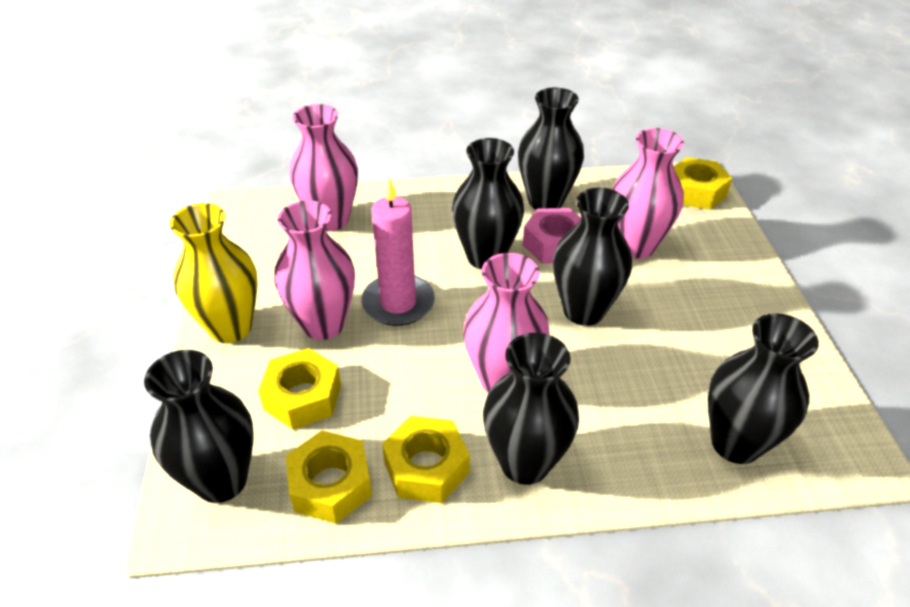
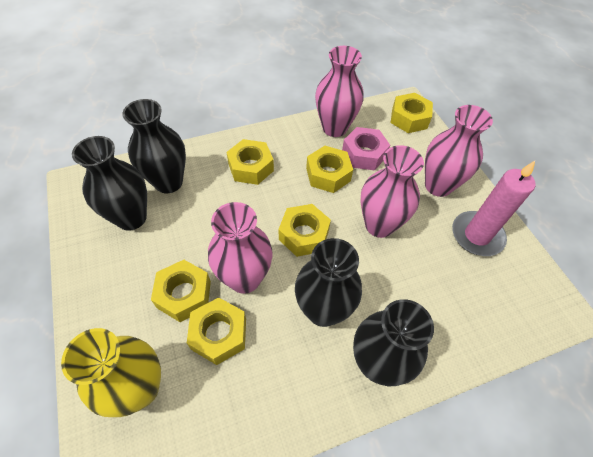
black vase: 6 -> 4
yellow nut: 4 -> 6

